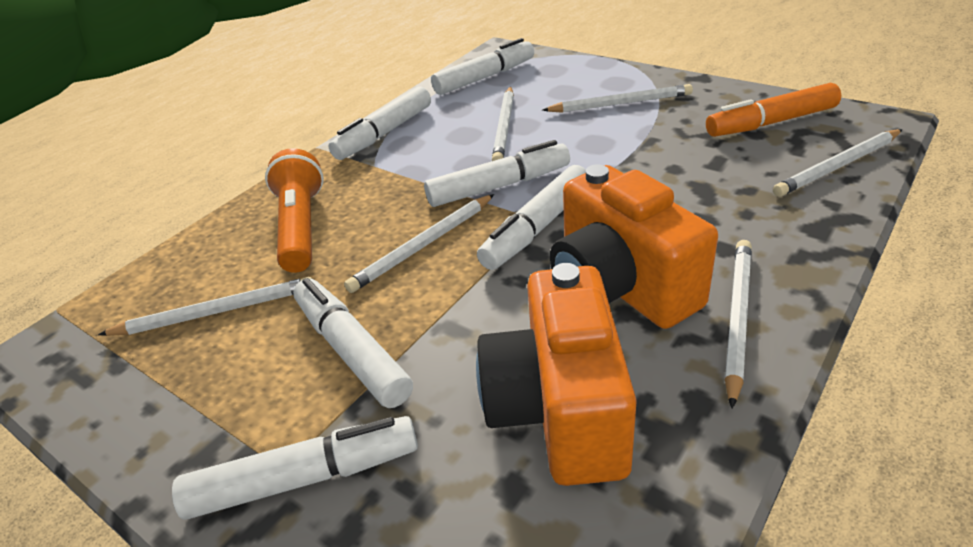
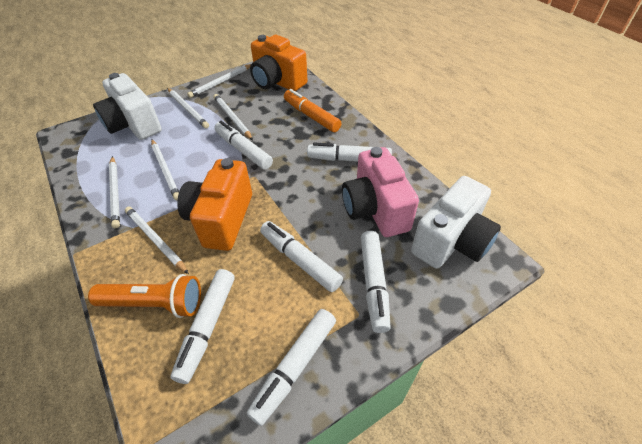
pink camera: 0 -> 1
white camera: 0 -> 2

